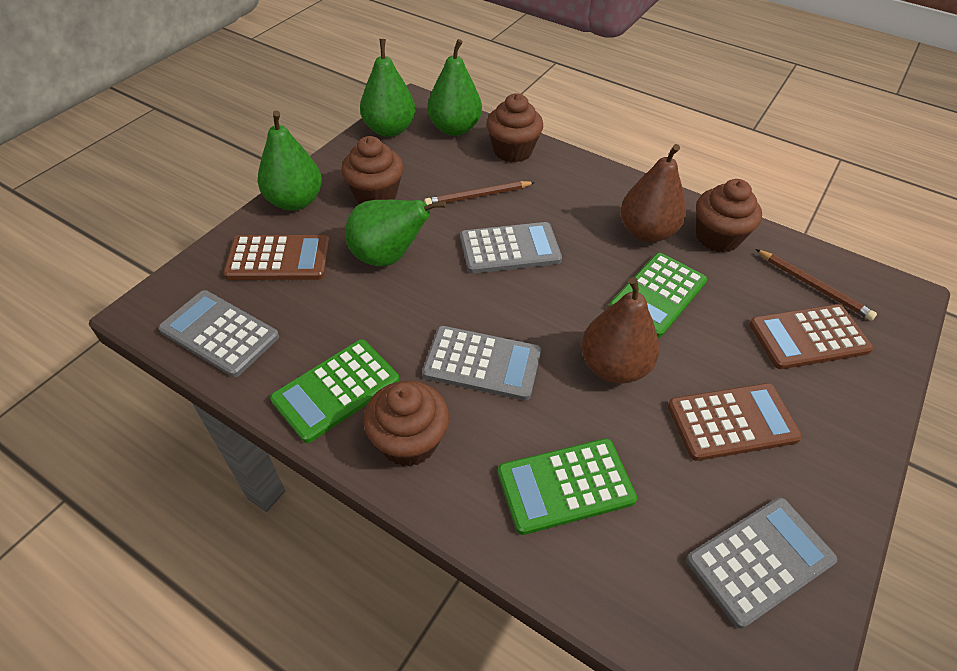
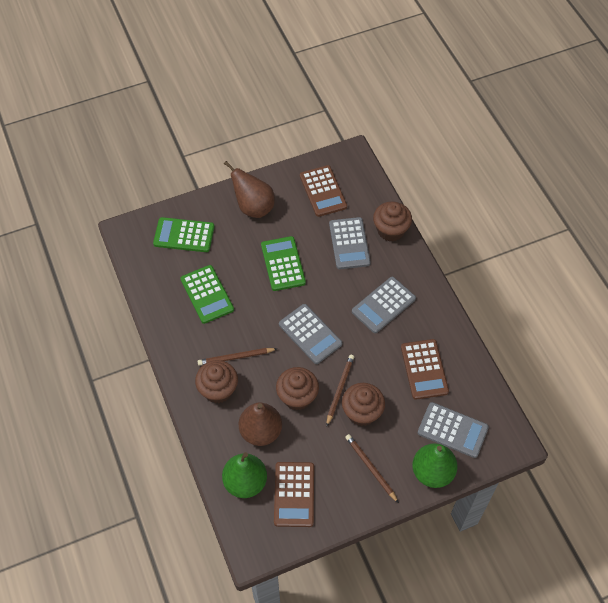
brown pencil: 2 -> 3
green pear: 4 -> 2

